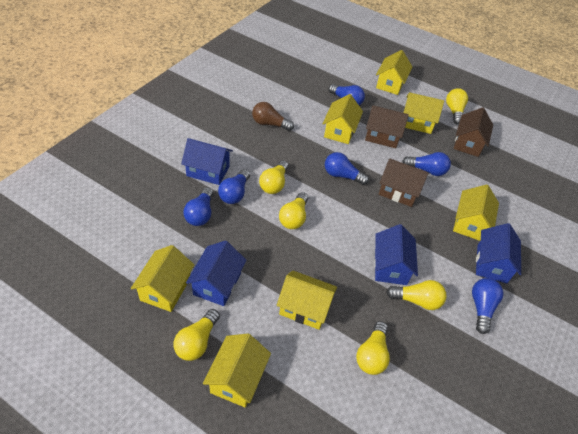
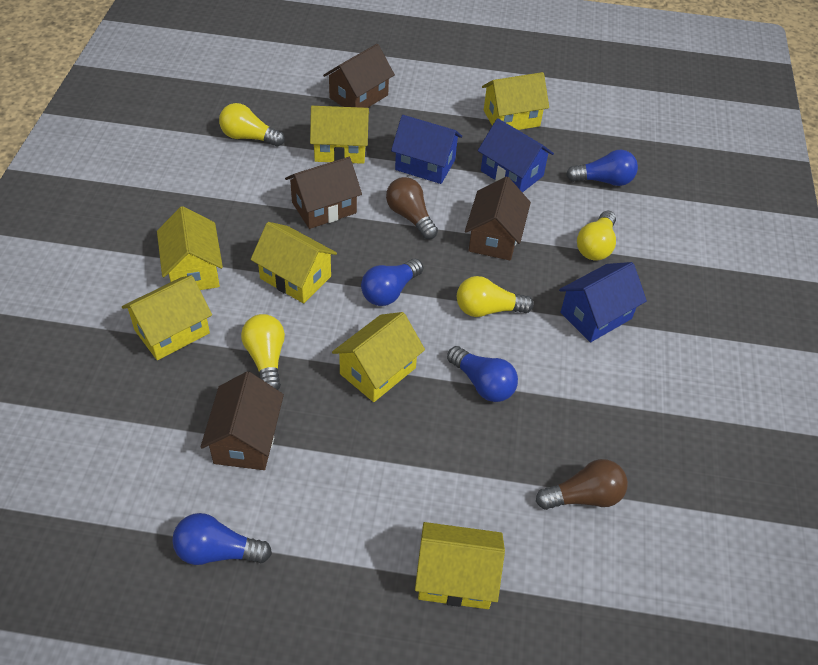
blue house: 4 -> 3
blue light bulb: 6 -> 4
brown house: 3 -> 4
brown light bulb: 1 -> 2
yellow light bulb: 6 -> 4

